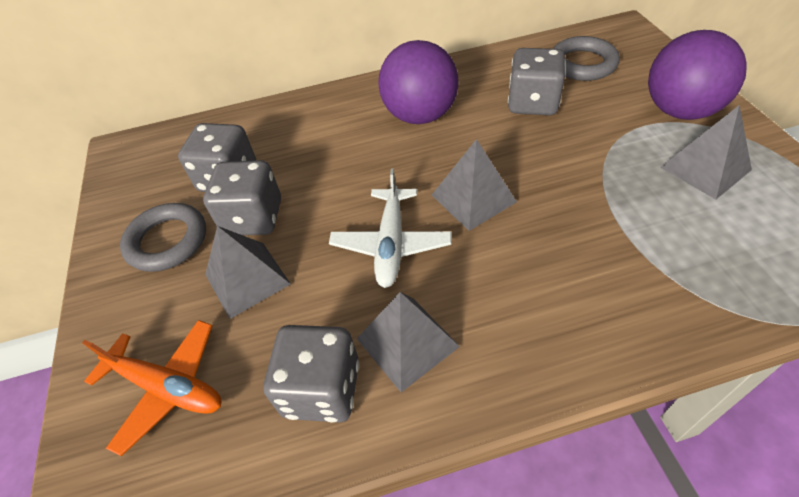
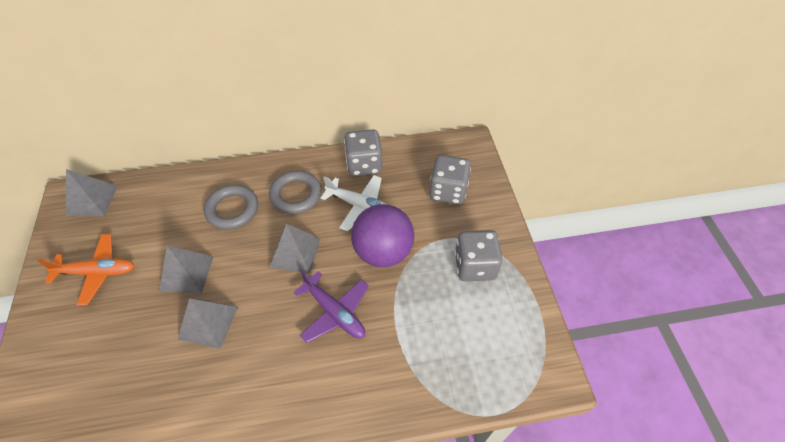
grey dice: 4 -> 3
purple ball: 2 -> 1
purple plane: 0 -> 1

